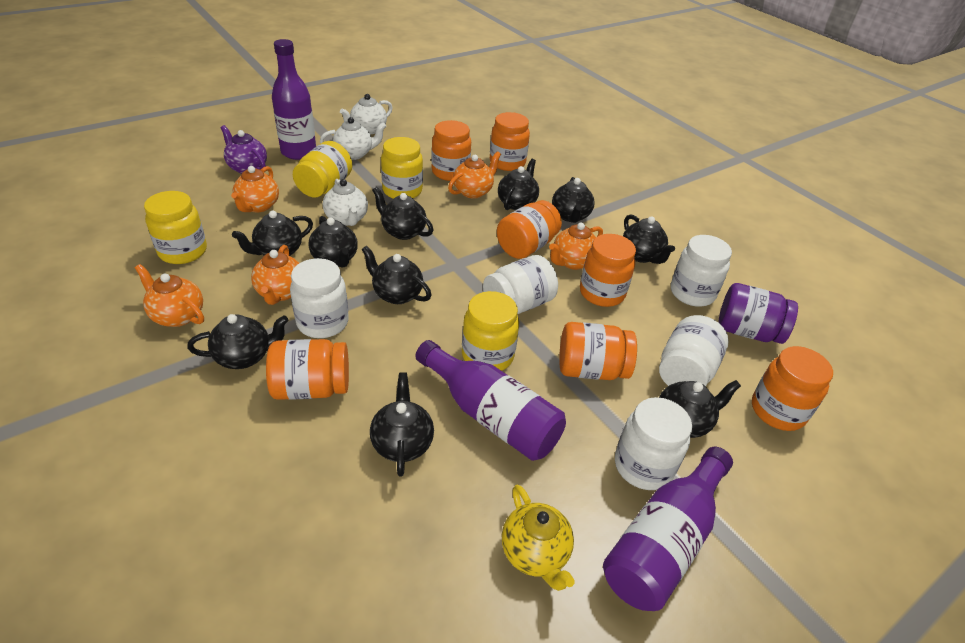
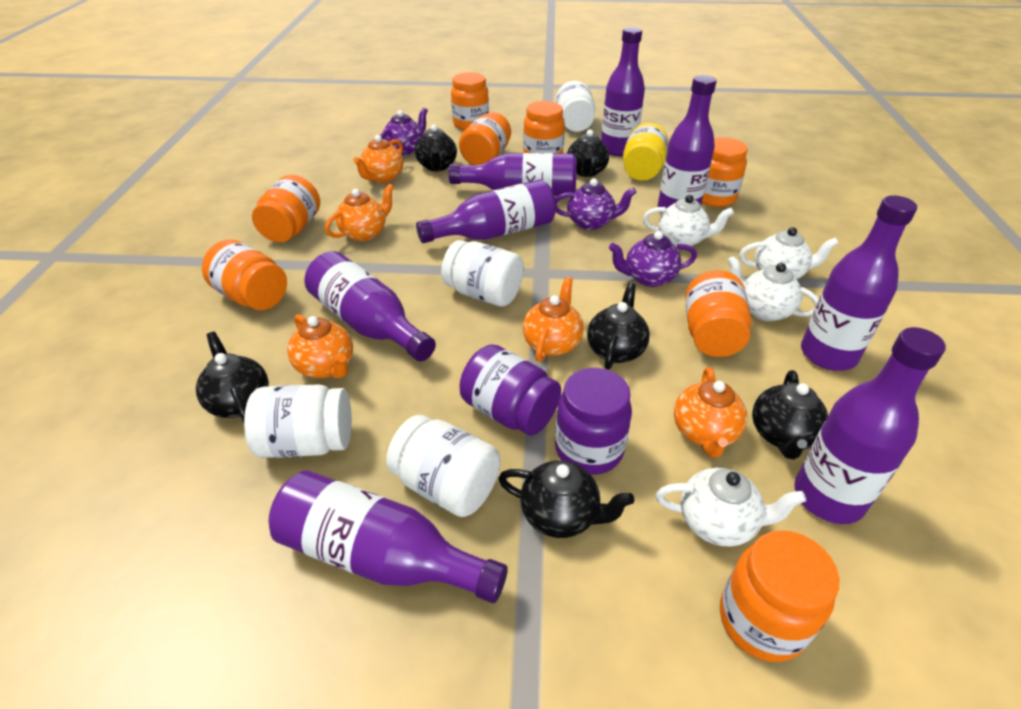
black teapot: 10 -> 6
orange jar: 7 -> 8
purple bottle: 3 -> 8
purple jar: 1 -> 2
purple teapot: 1 -> 3
white jar: 5 -> 4
white teapot: 3 -> 4
yellow jar: 4 -> 1
yellow teapot: 1 -> 0

